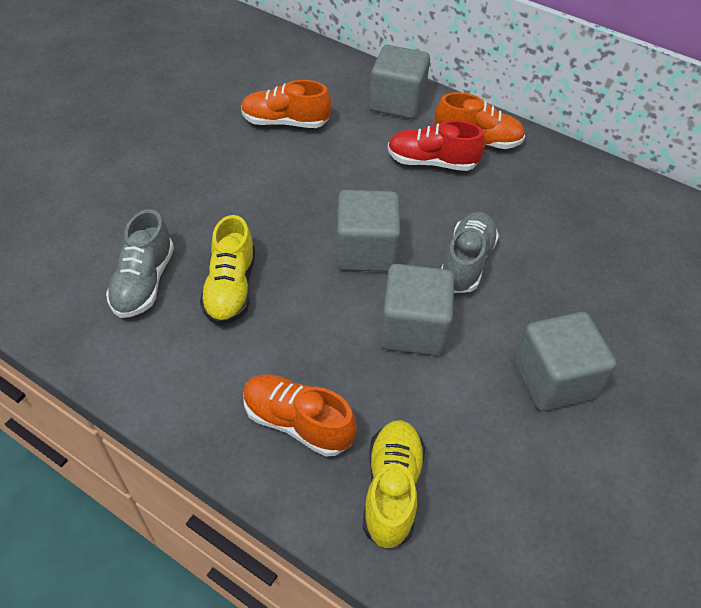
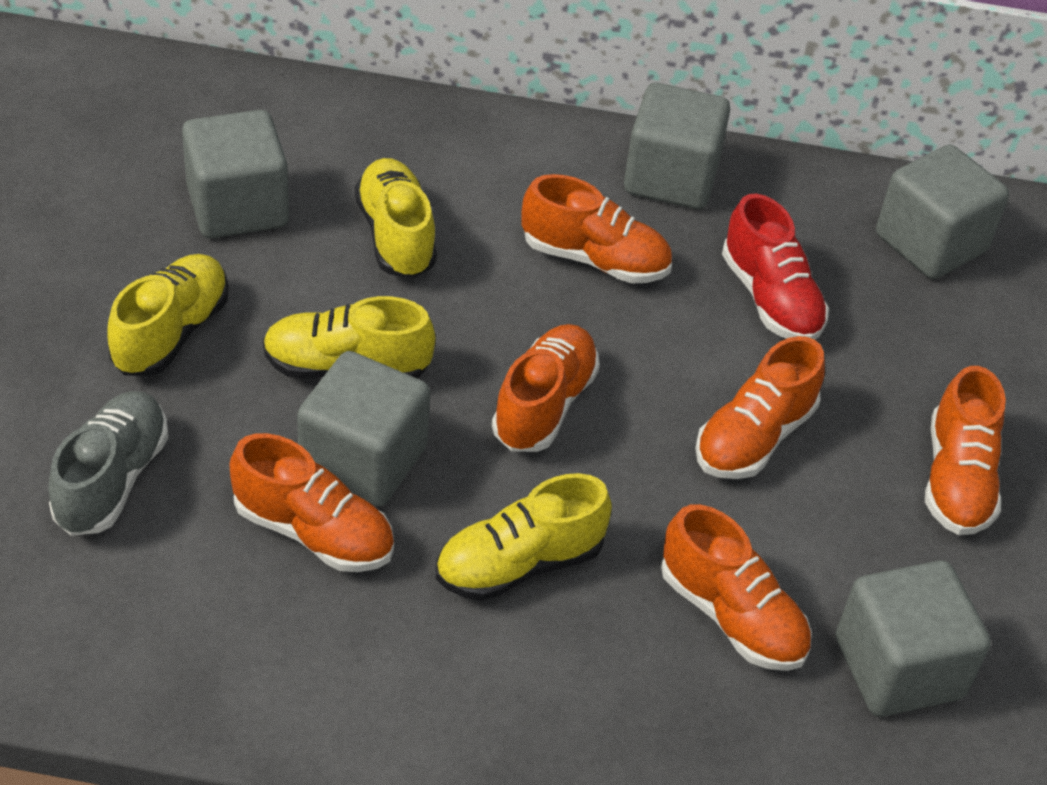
grey cube: 4 -> 5
grey shoe: 2 -> 1
orange shoe: 3 -> 6
yellow shoe: 2 -> 4

